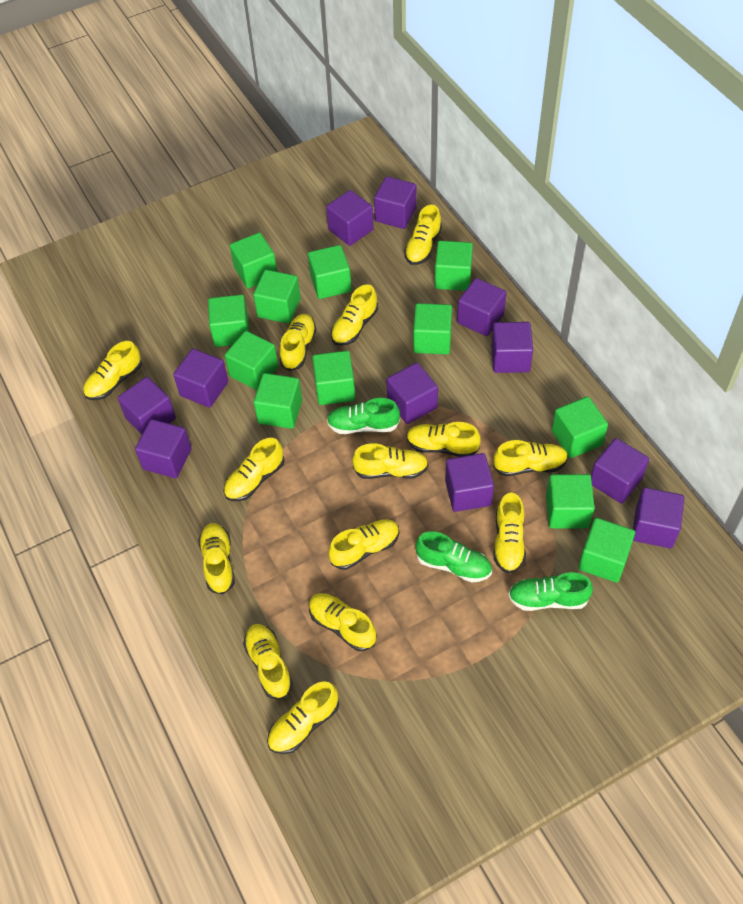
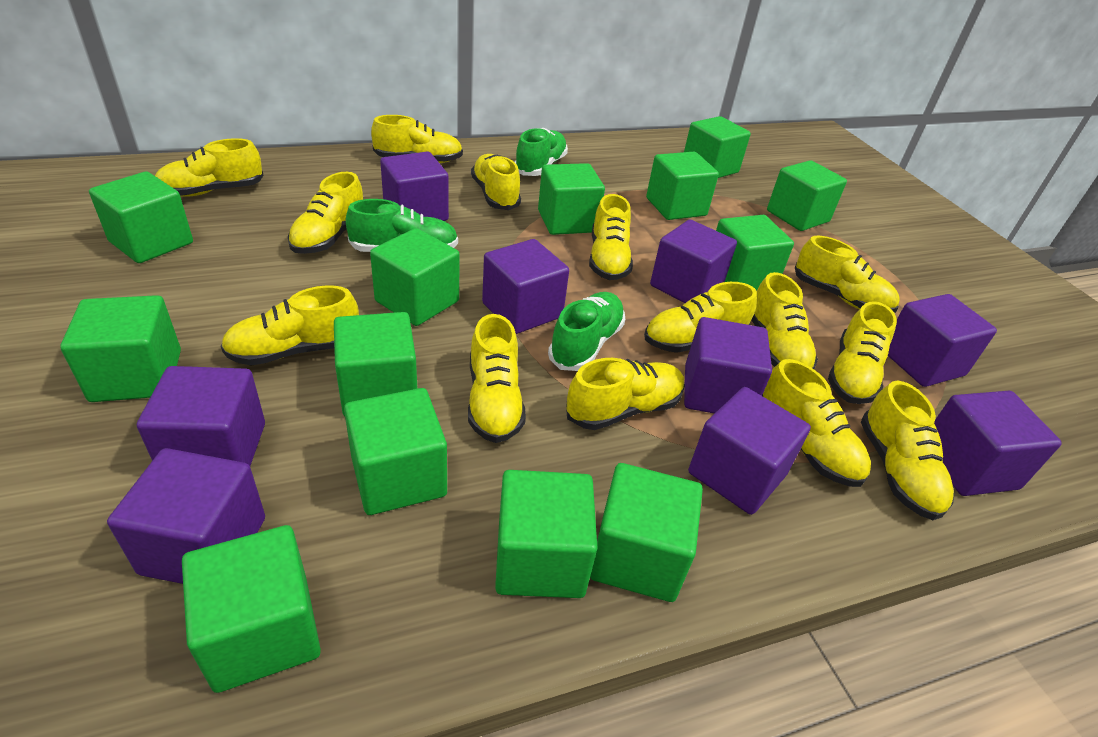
green cube: 12 -> 13
purple cube: 11 -> 9

